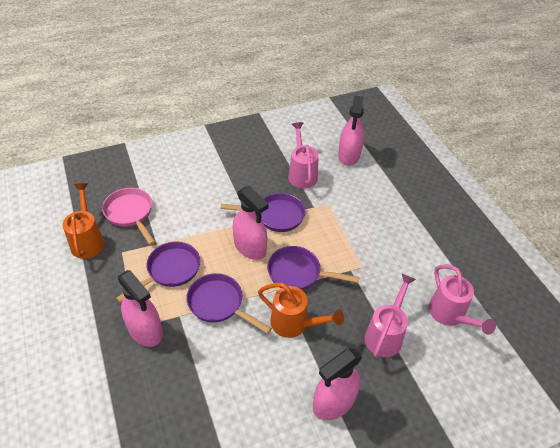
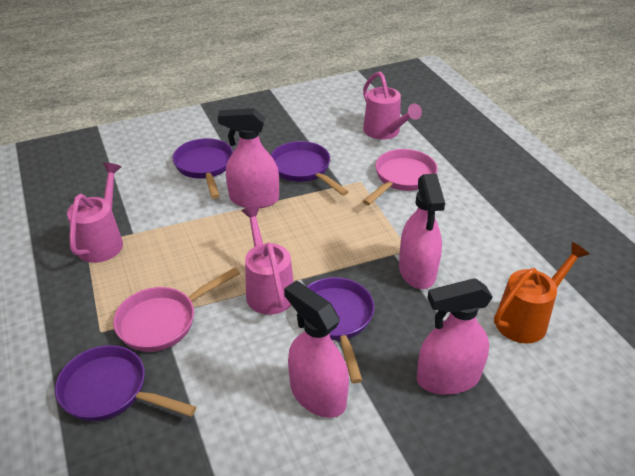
orange watering can: 2 -> 1
pink pan: 1 -> 2

